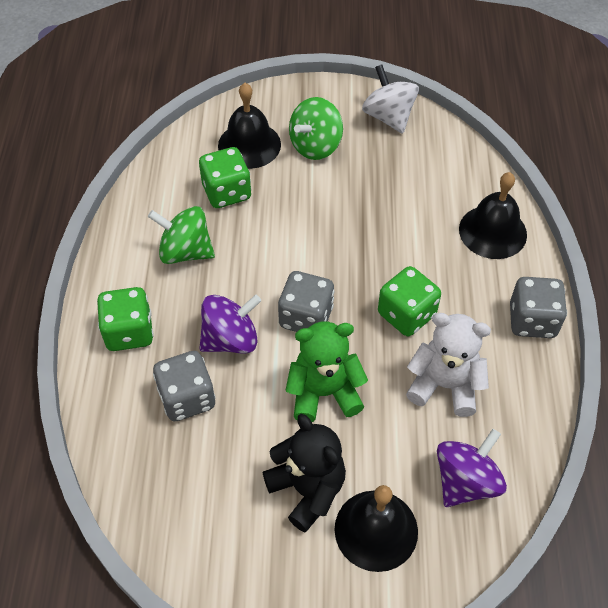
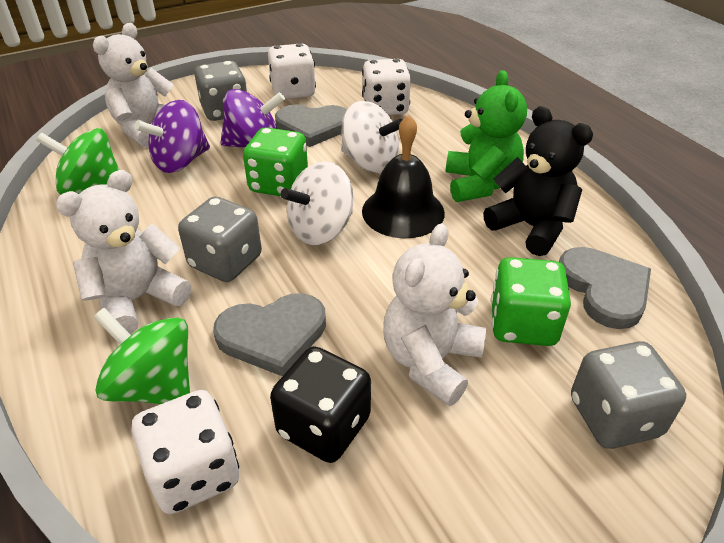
black bell: 3 -> 1
black dice: 0 -> 1
green dice: 3 -> 2
grey heart: 0 -> 3
white dice: 0 -> 3
white spinning top: 1 -> 2
white teddy bear: 1 -> 3

